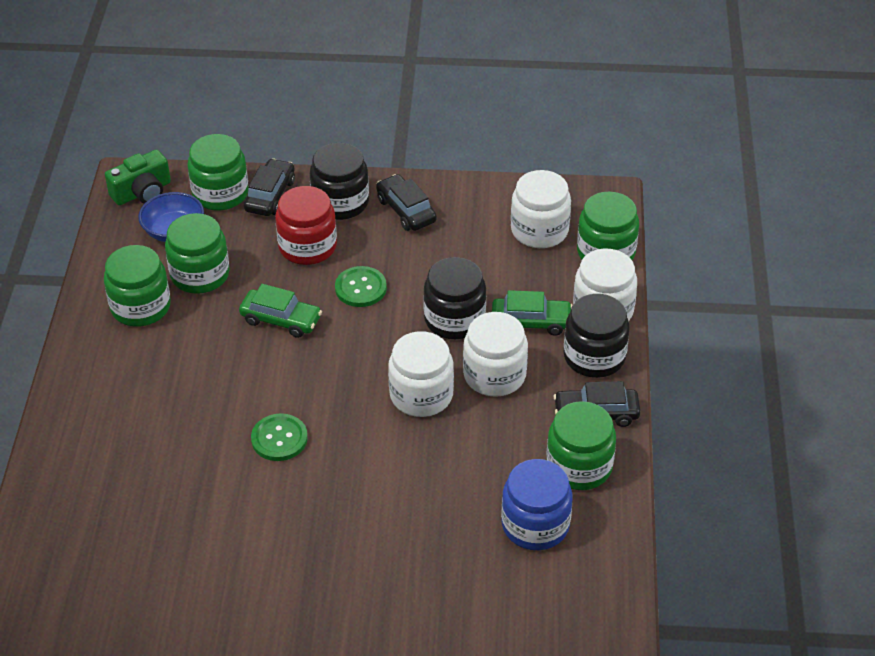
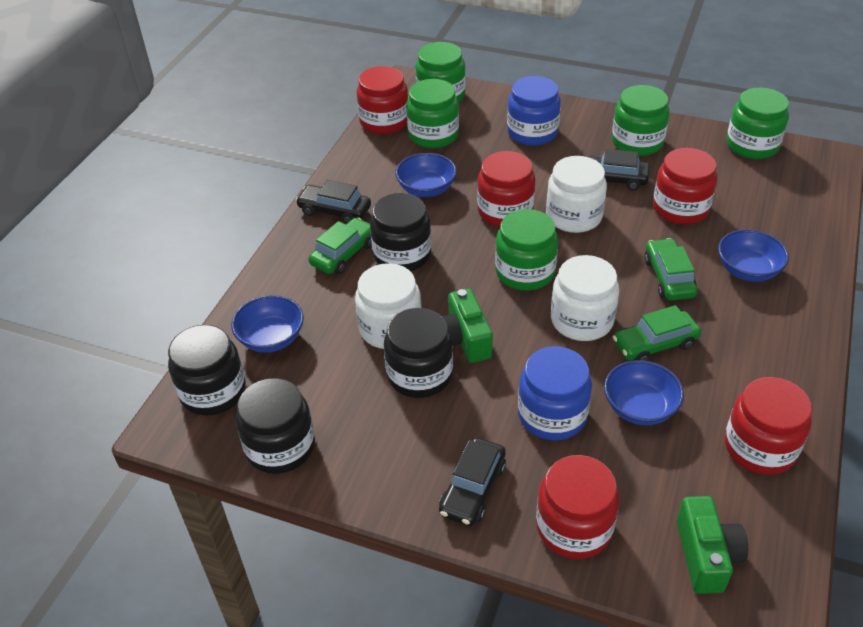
black jar: 3 -> 4
blue bowl: 1 -> 4
blue jar: 1 -> 2
green button: 2 -> 0
green camera: 1 -> 2
green car: 2 -> 3
red jar: 1 -> 5
white jar: 4 -> 3

